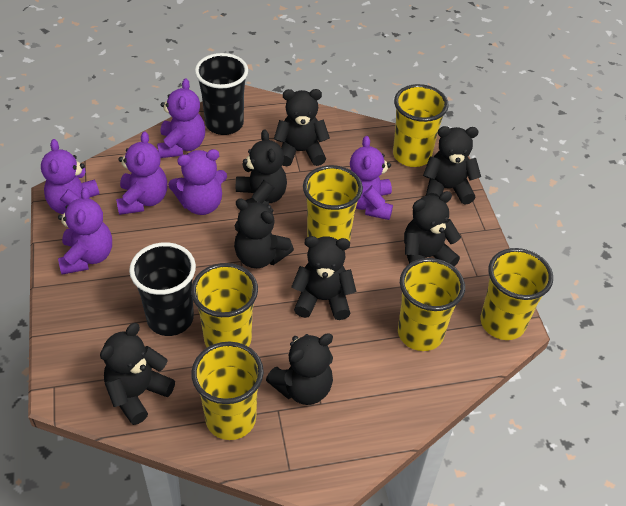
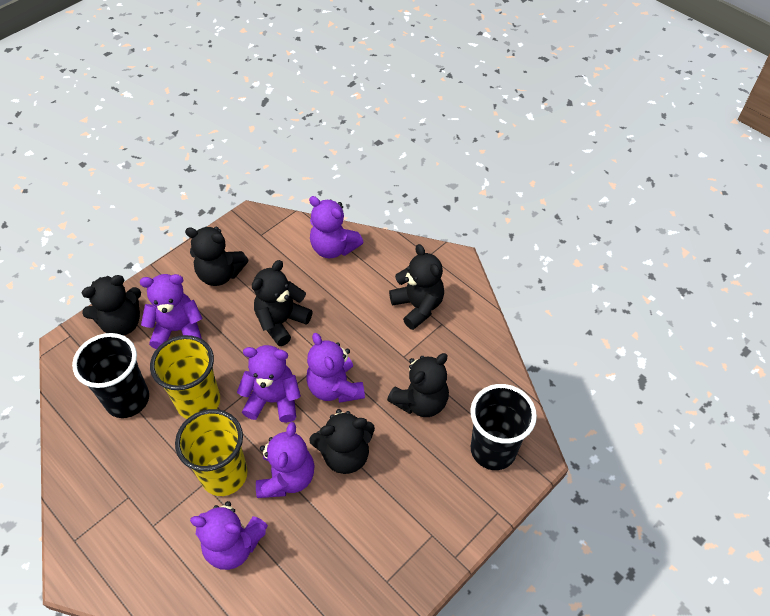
black teddy bear: 8 -> 6
yellow cup: 6 -> 2

